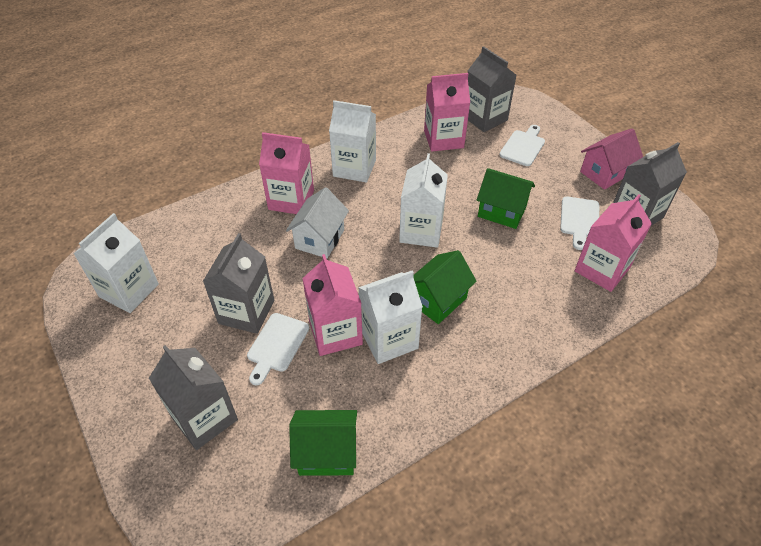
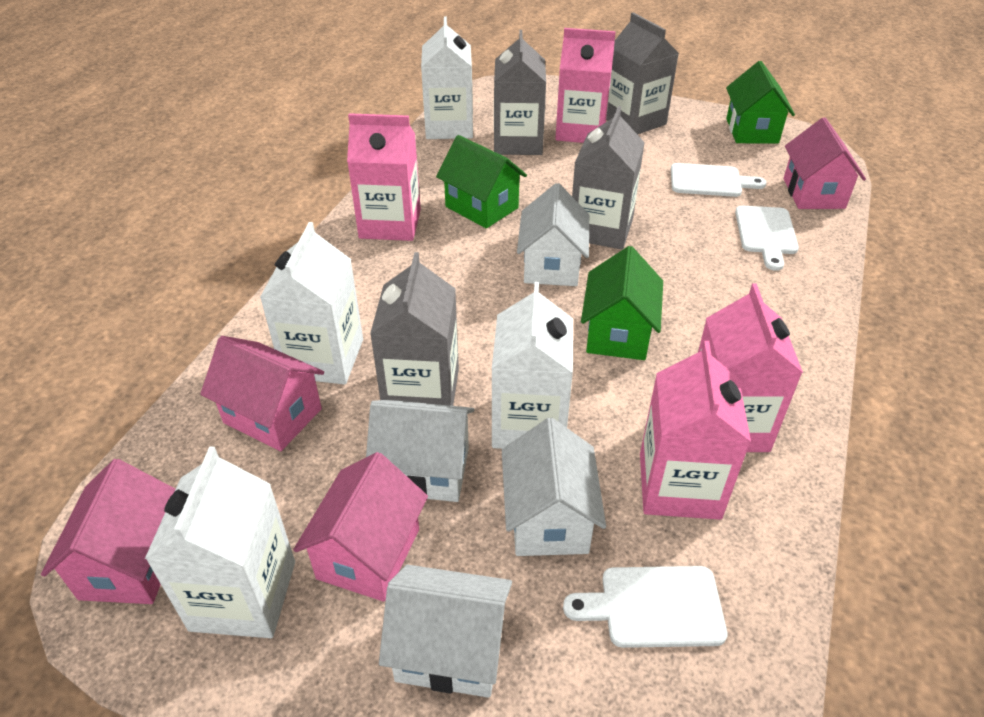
pink house: 1 -> 4
white house: 1 -> 4

